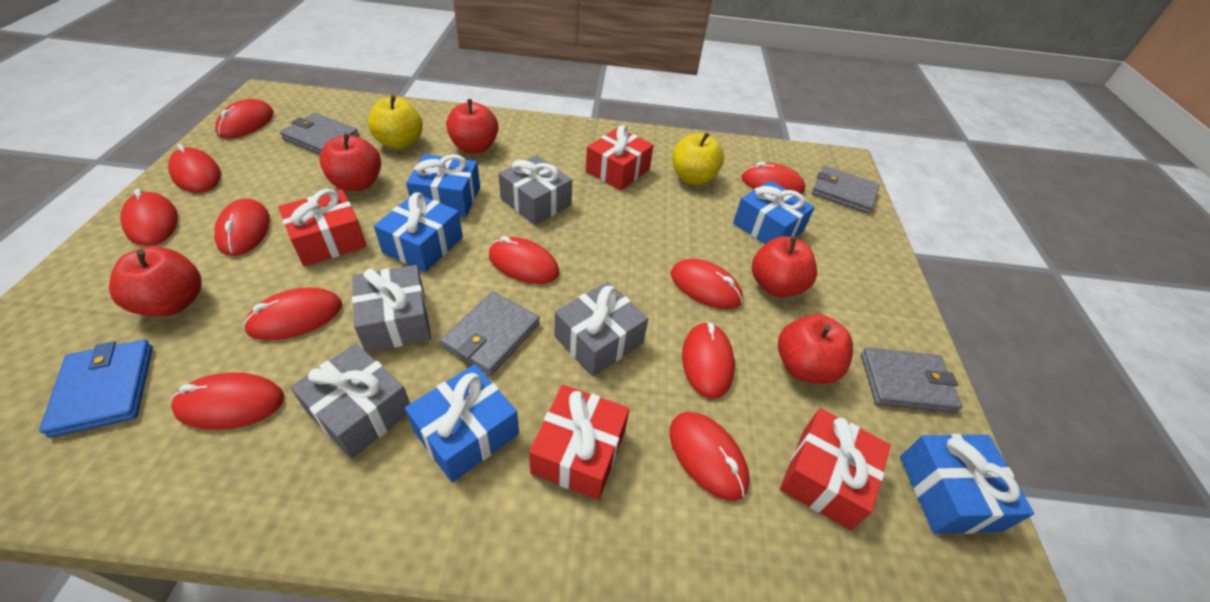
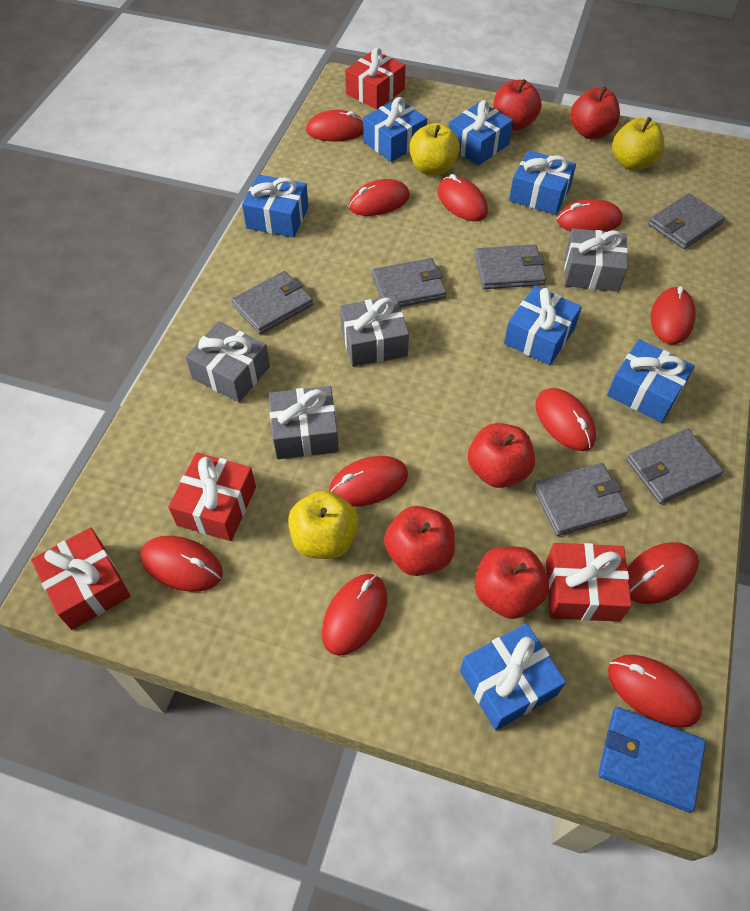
blue gift: 5 -> 7
grey wallet: 4 -> 6
yellow apple: 2 -> 3

